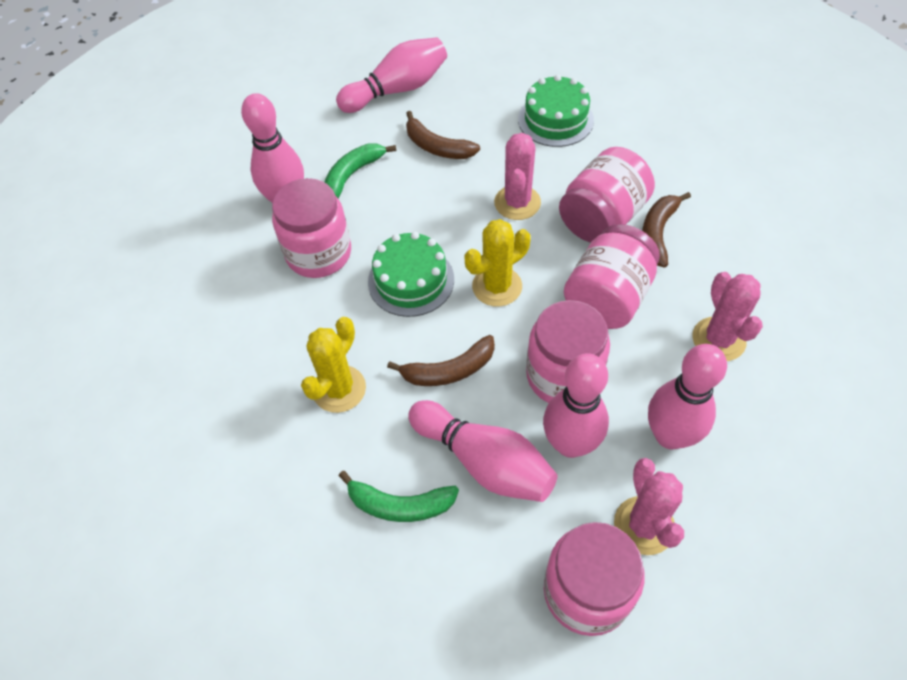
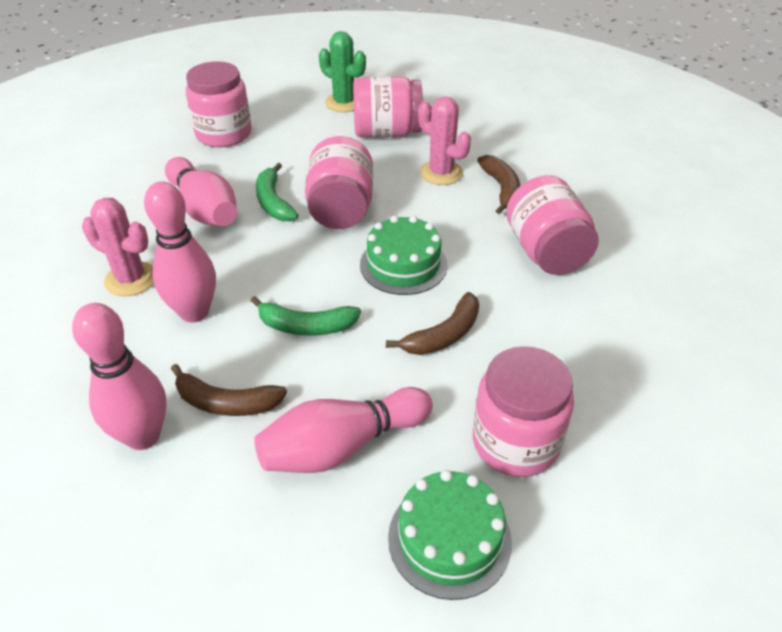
green cactus: 0 -> 1
pink bowling pin: 5 -> 4
pink cactus: 3 -> 2
yellow cactus: 2 -> 0

